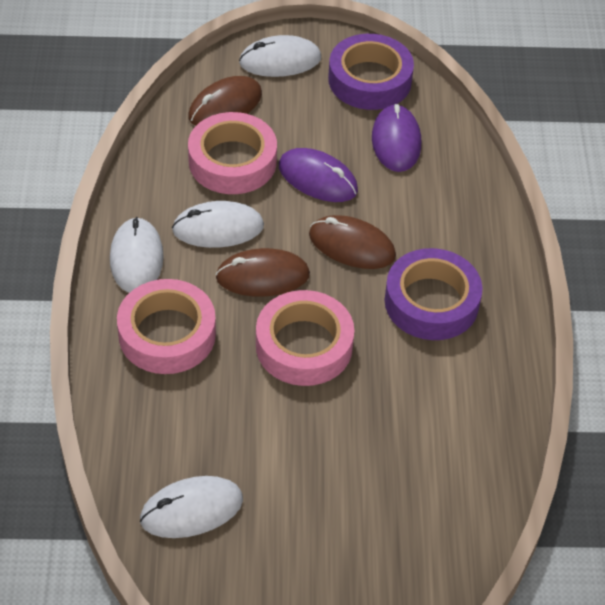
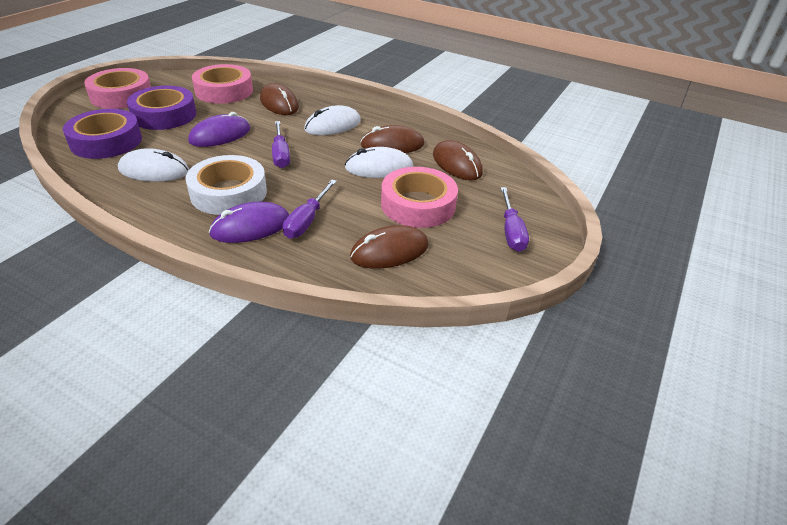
brown mouse: 3 -> 4
purple screwdriver: 0 -> 3
white mouse: 4 -> 3
white tape: 0 -> 1

